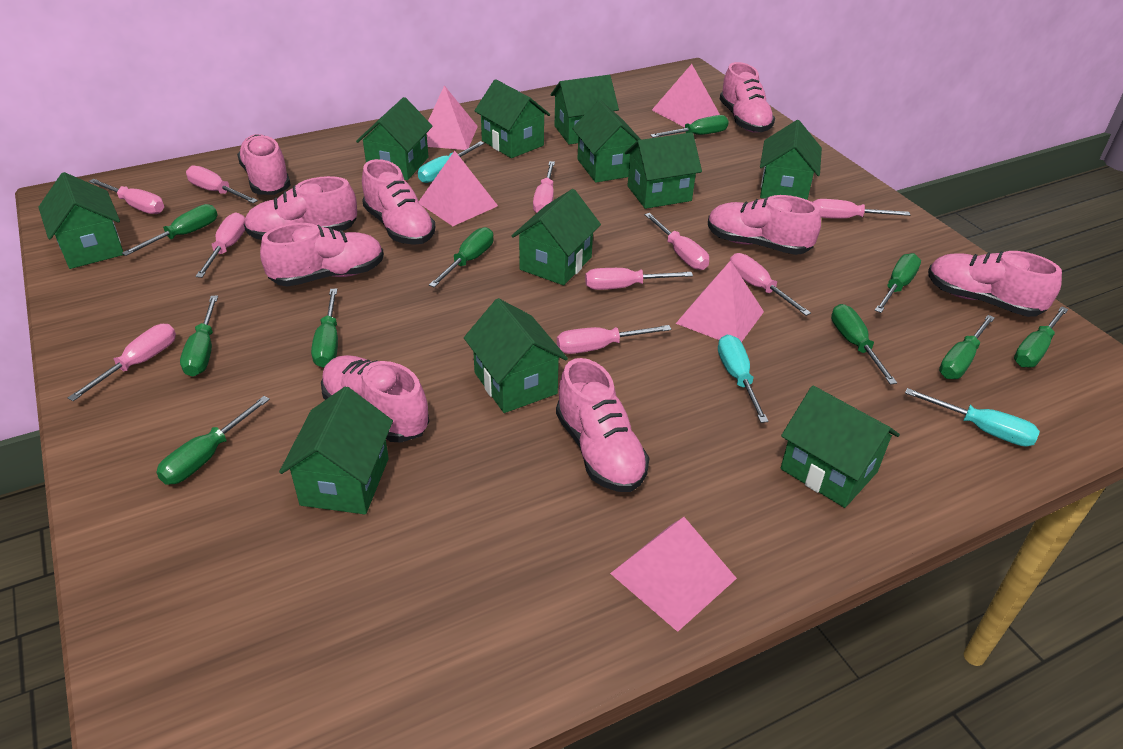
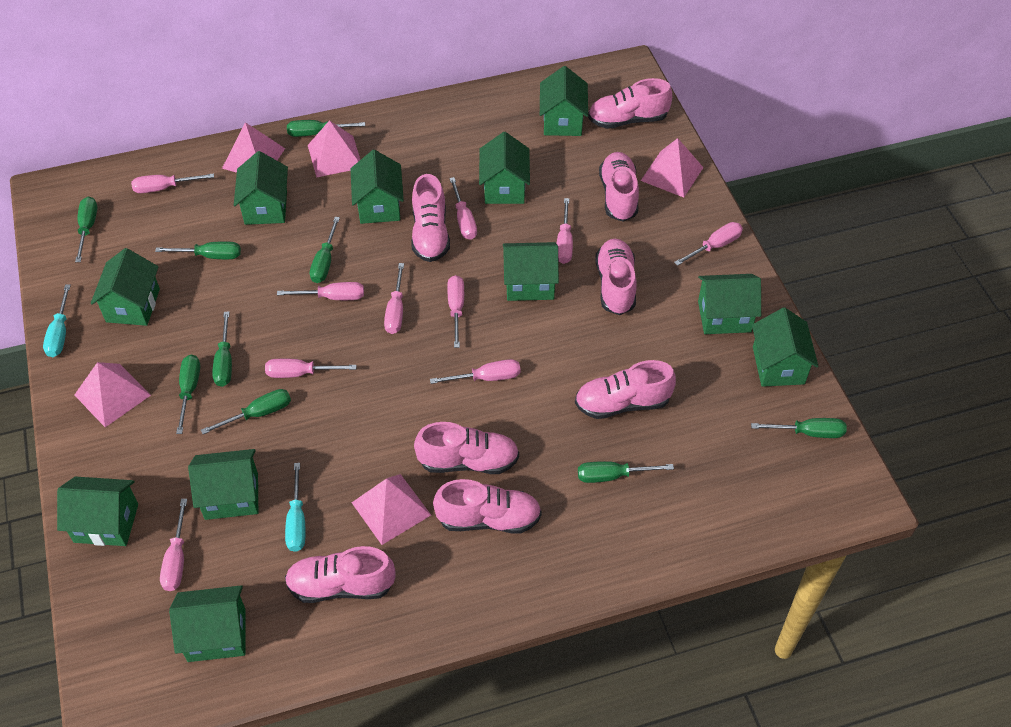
green screwdriver: 10 -> 9
pink shoe: 9 -> 8
turquoise screwdriver: 3 -> 2

